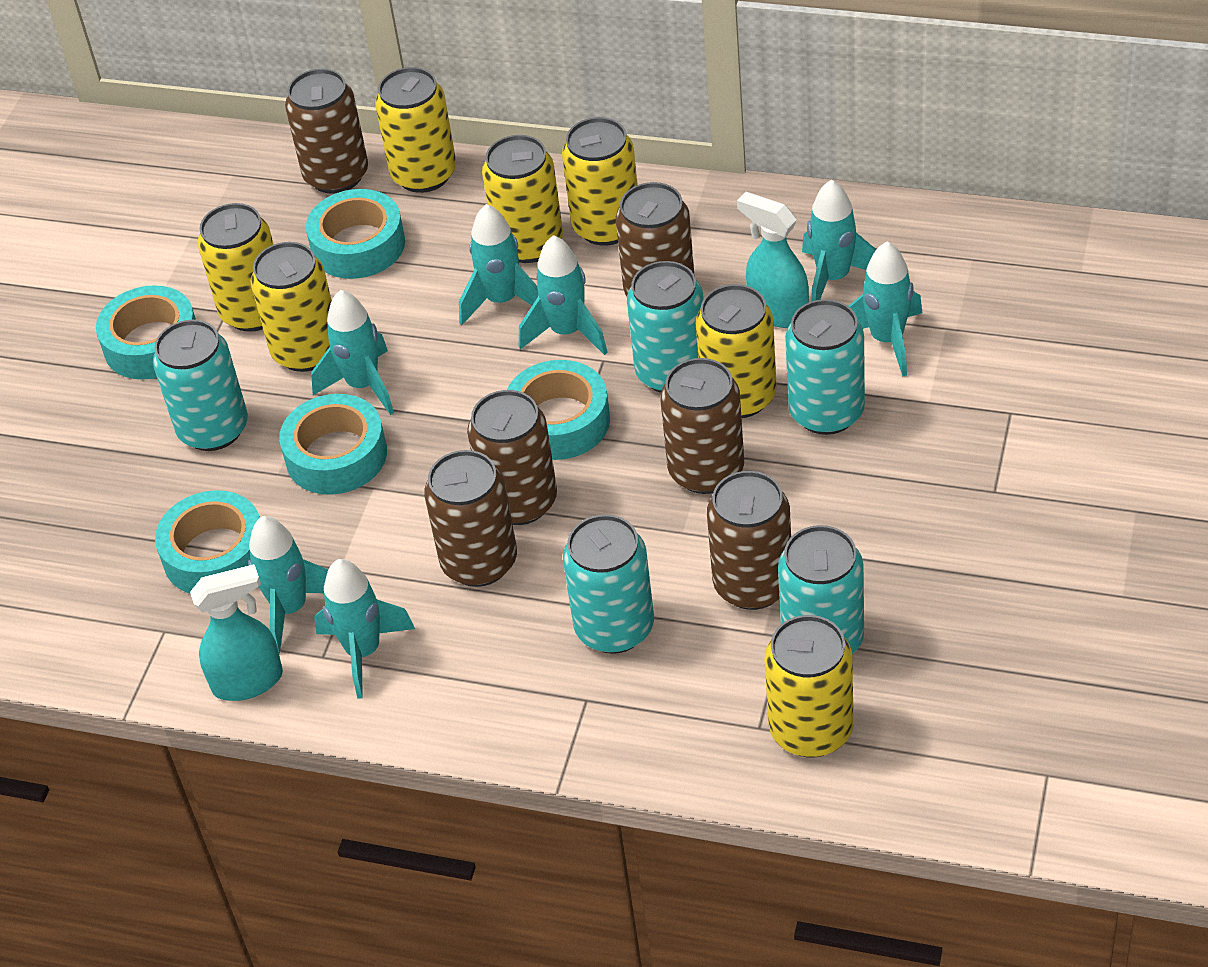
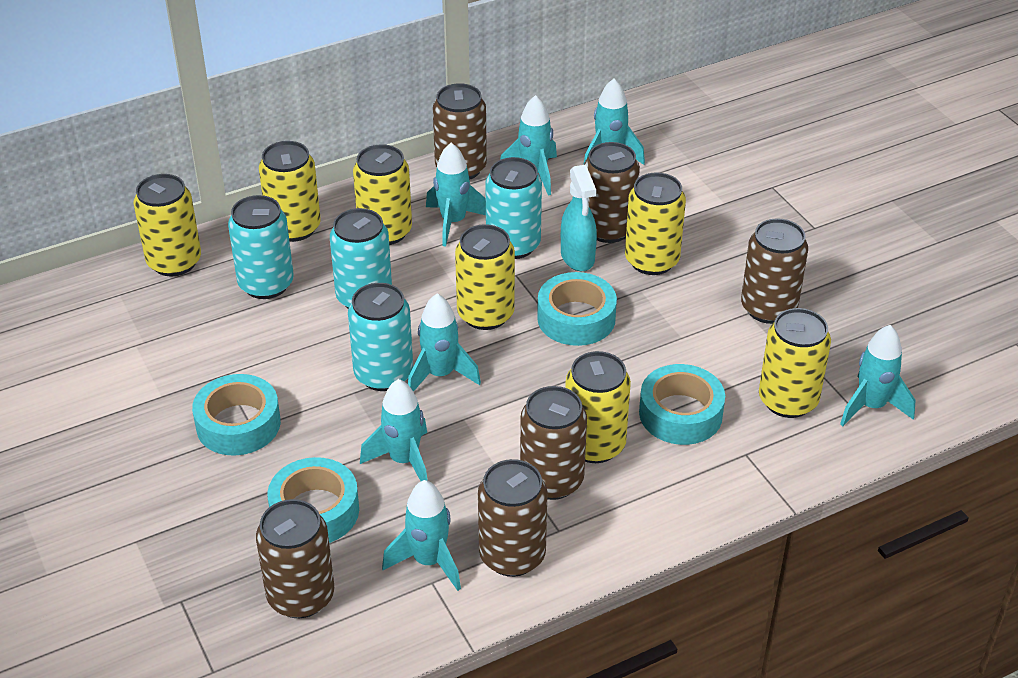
turquoise can: 5 -> 4
turquoise spray bottle: 2 -> 1
turquoise tape: 5 -> 4

